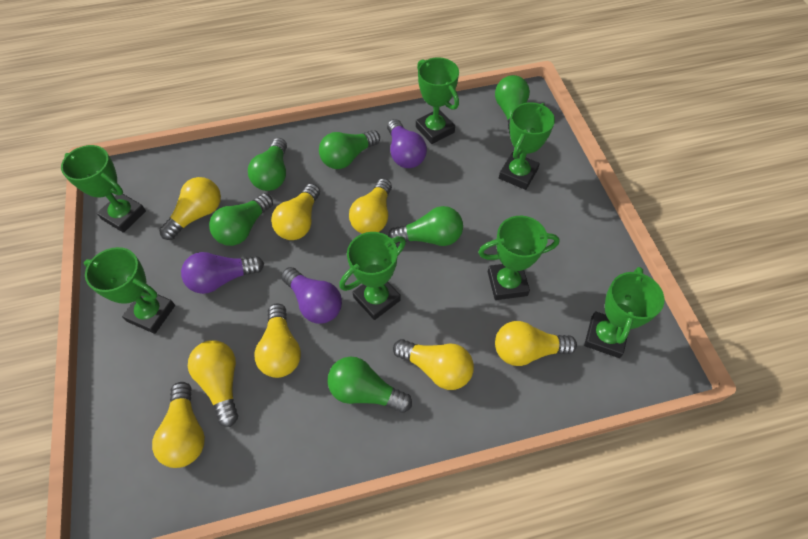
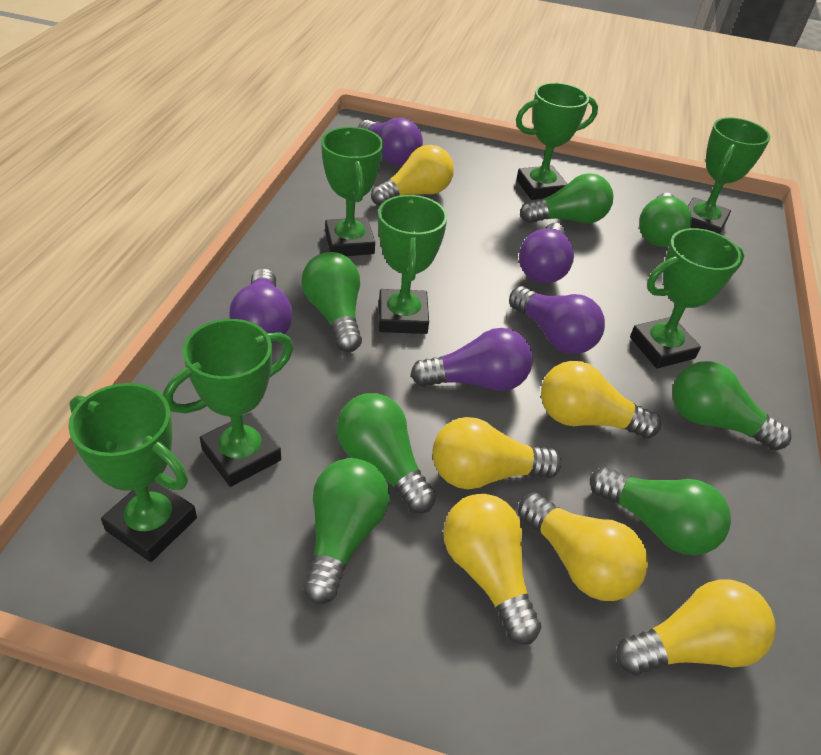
green light bulb: 6 -> 7
purple light bulb: 3 -> 5
yellow light bulb: 8 -> 6

